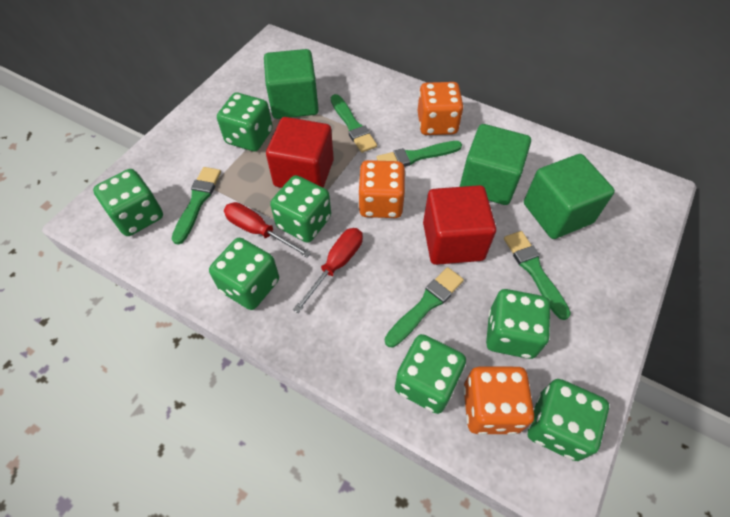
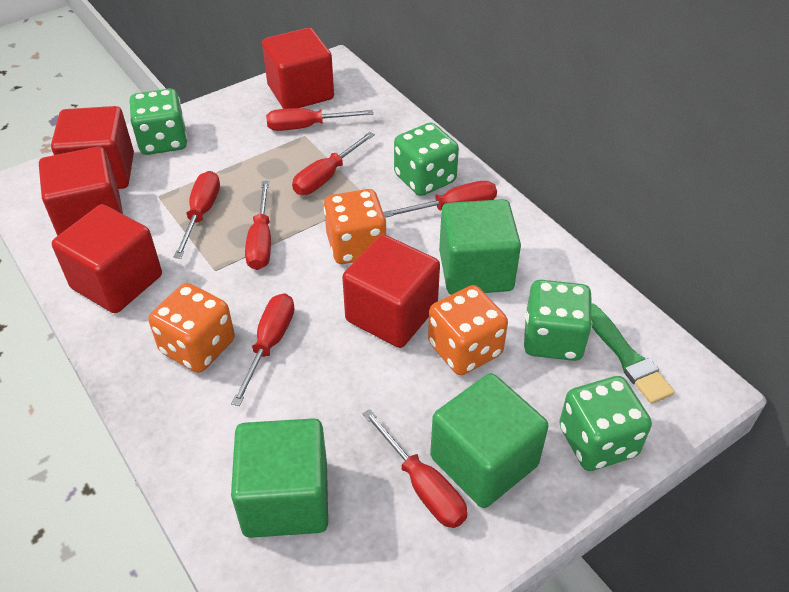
green brush: 5 -> 1
green dice: 7 -> 4
red cube: 2 -> 5
red screwdriver: 2 -> 7

